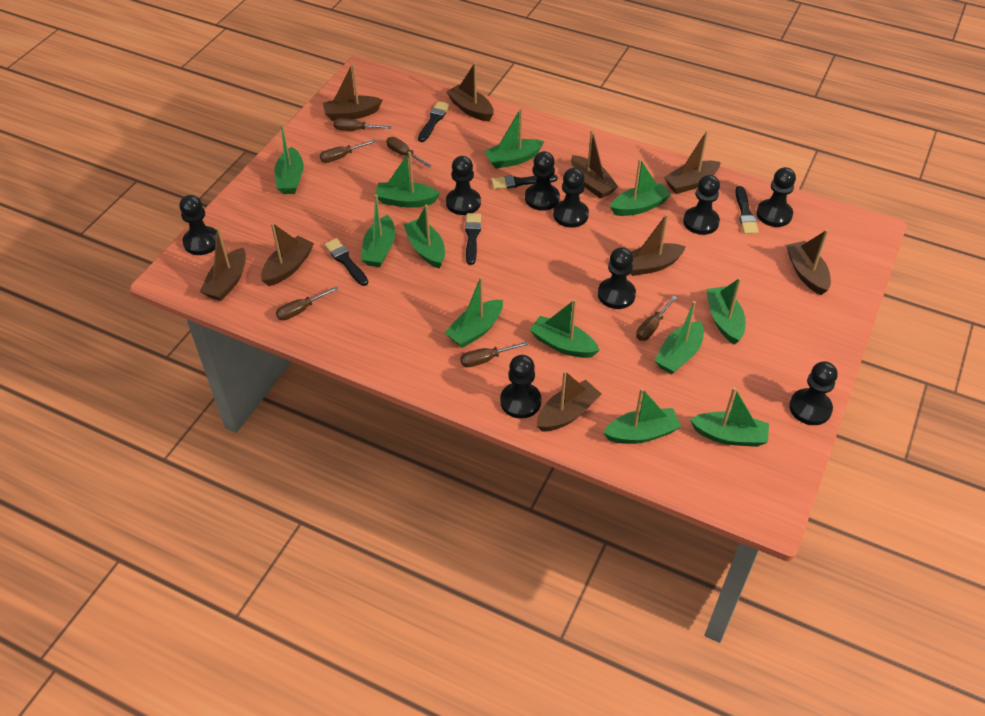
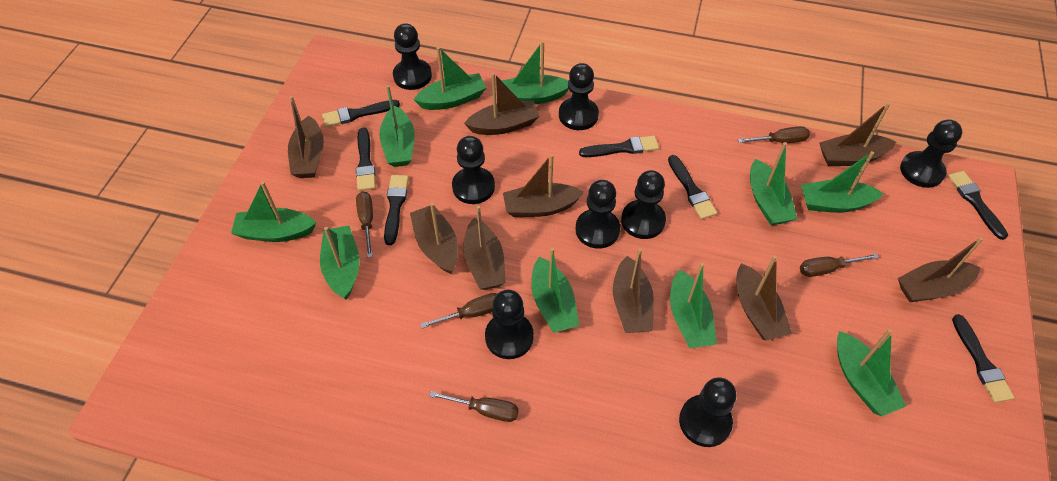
black brush: 5 -> 7
black pawn: 9 -> 8
brown screwdriver: 6 -> 5
green boat: 12 -> 10

